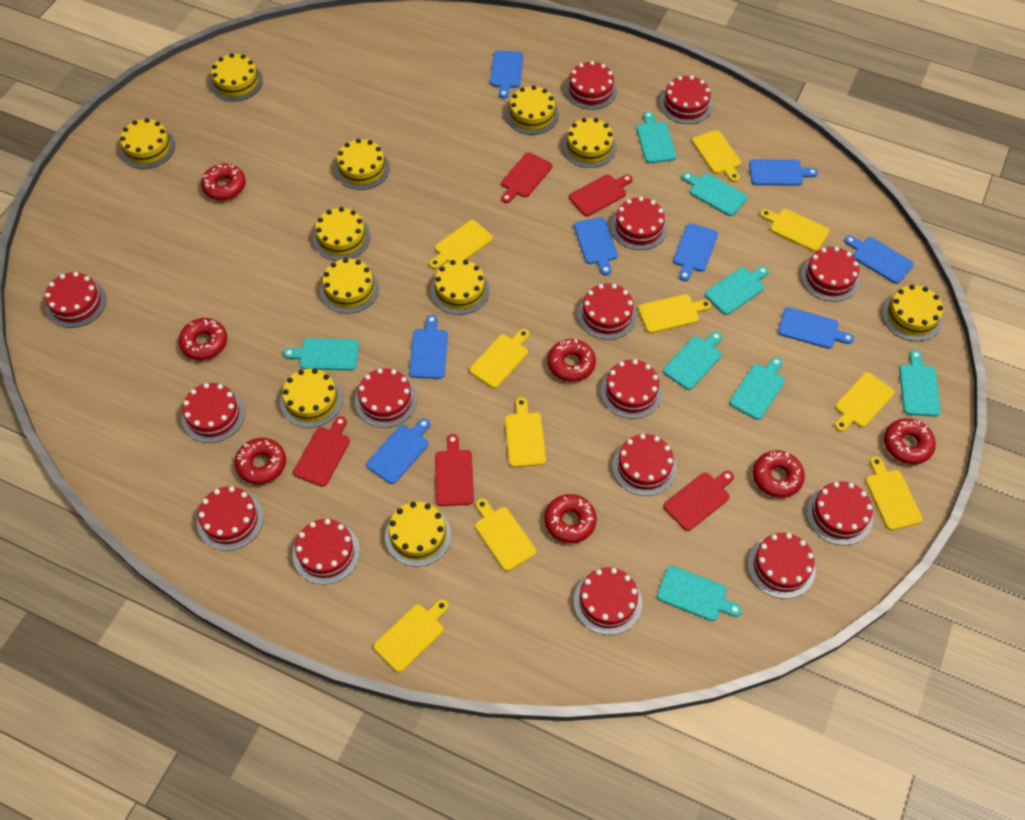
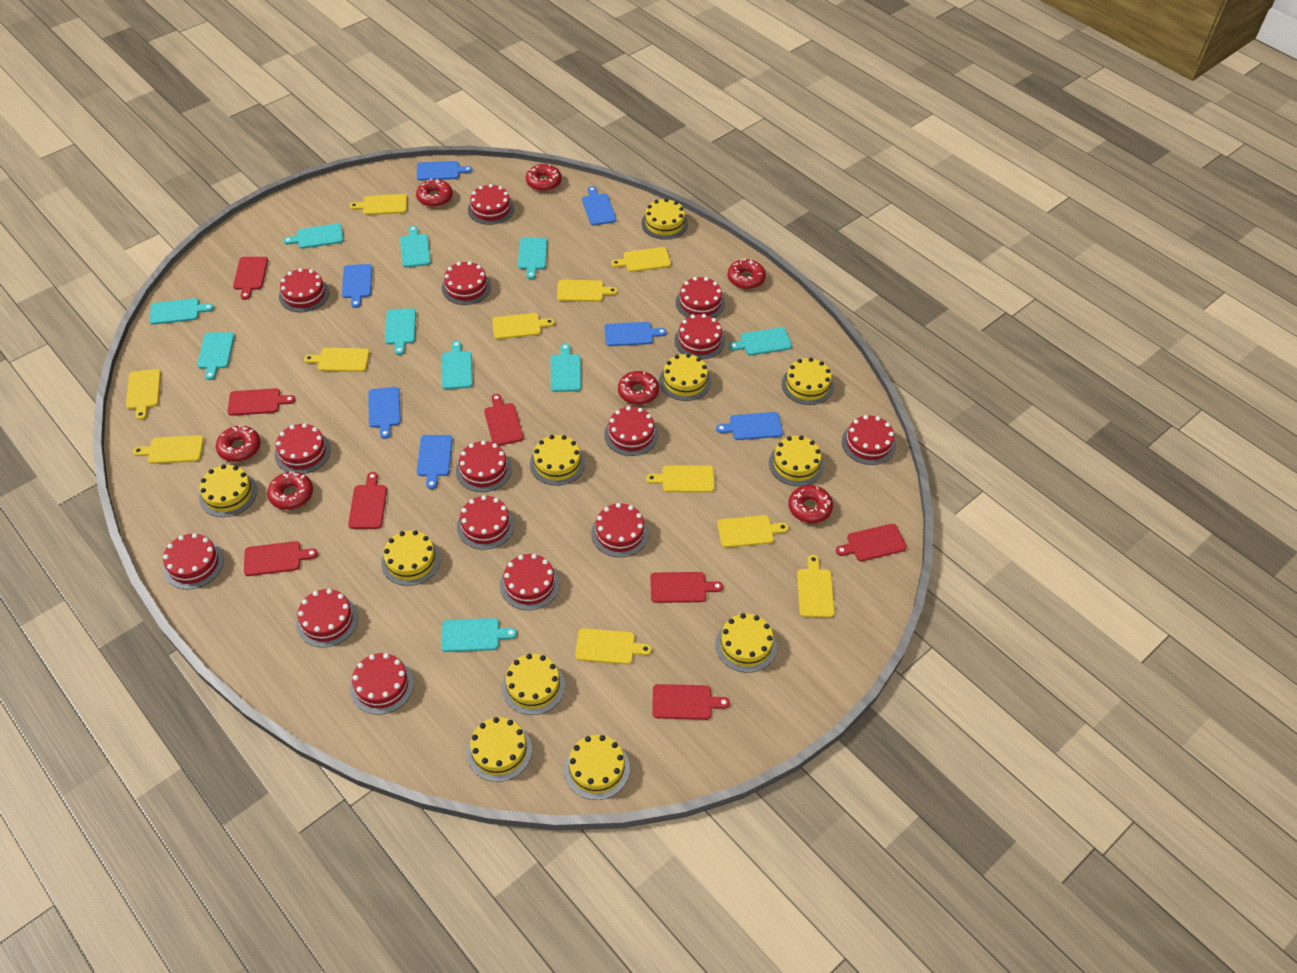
blue cutting board: 8 -> 7
red cutting board: 5 -> 8
turquoise cutting board: 8 -> 10
yellow cutting board: 10 -> 11

